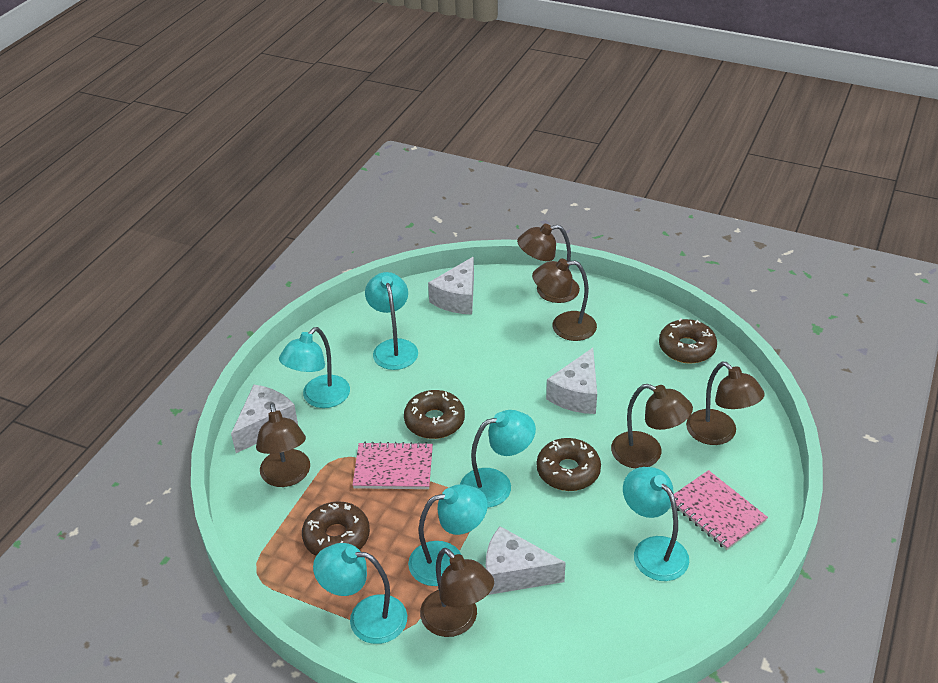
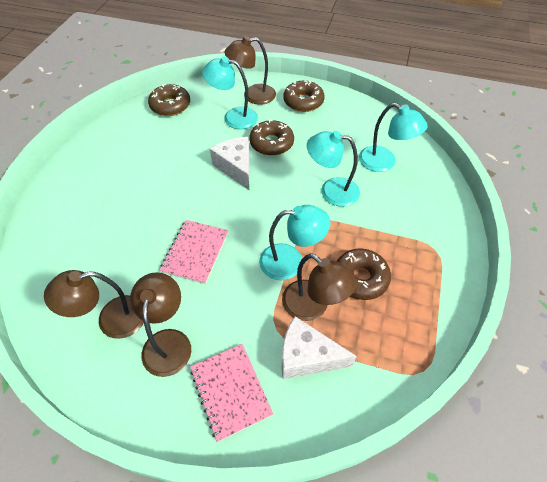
brown lamp: 6 -> 4
turquoise lamp: 6 -> 4
white cheese: 4 -> 2

